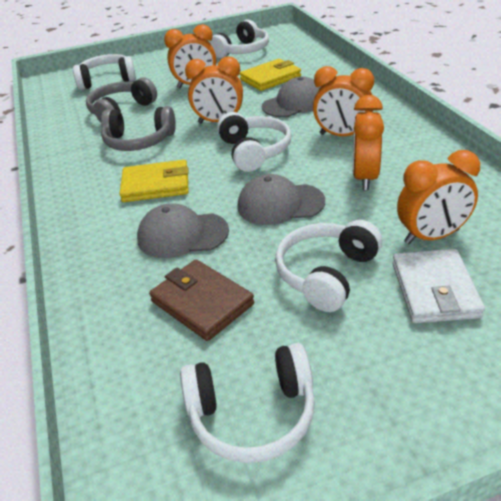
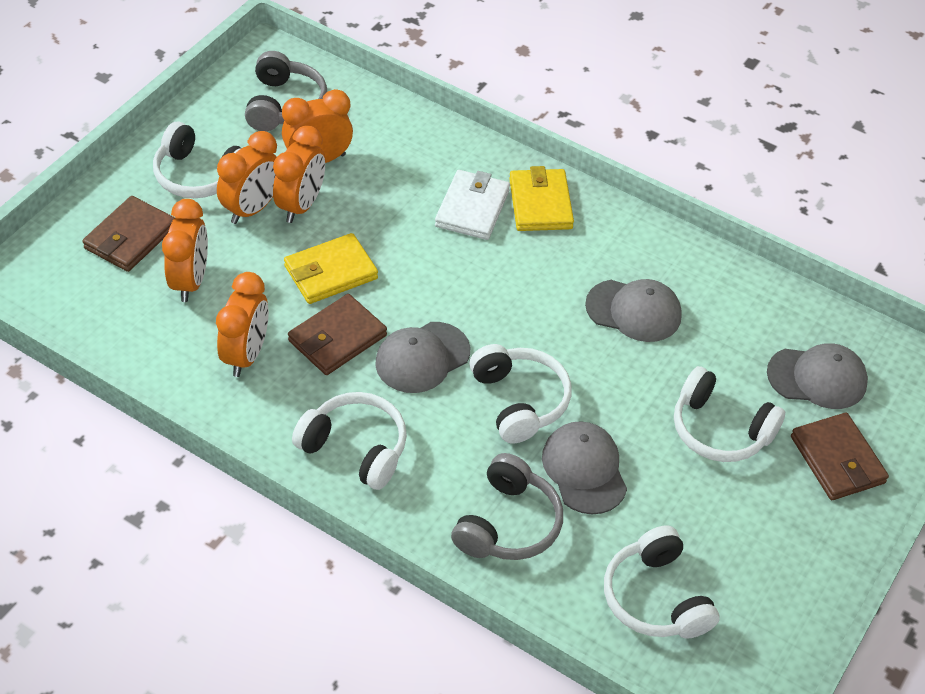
brown wallet: 1 -> 3
grey cap: 3 -> 4

